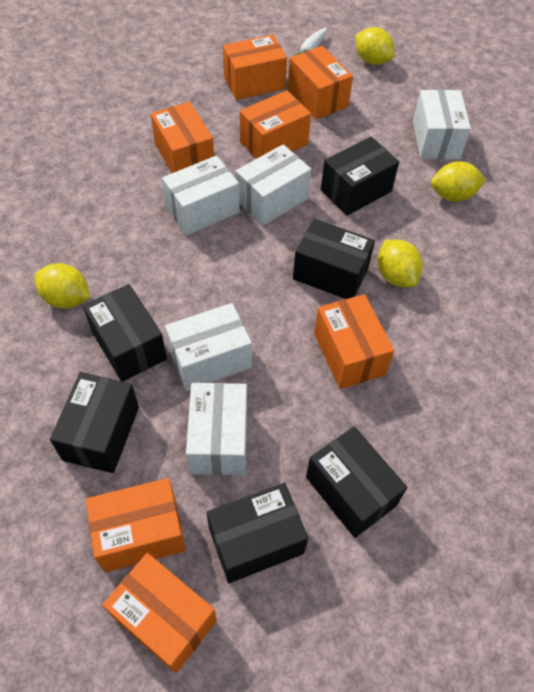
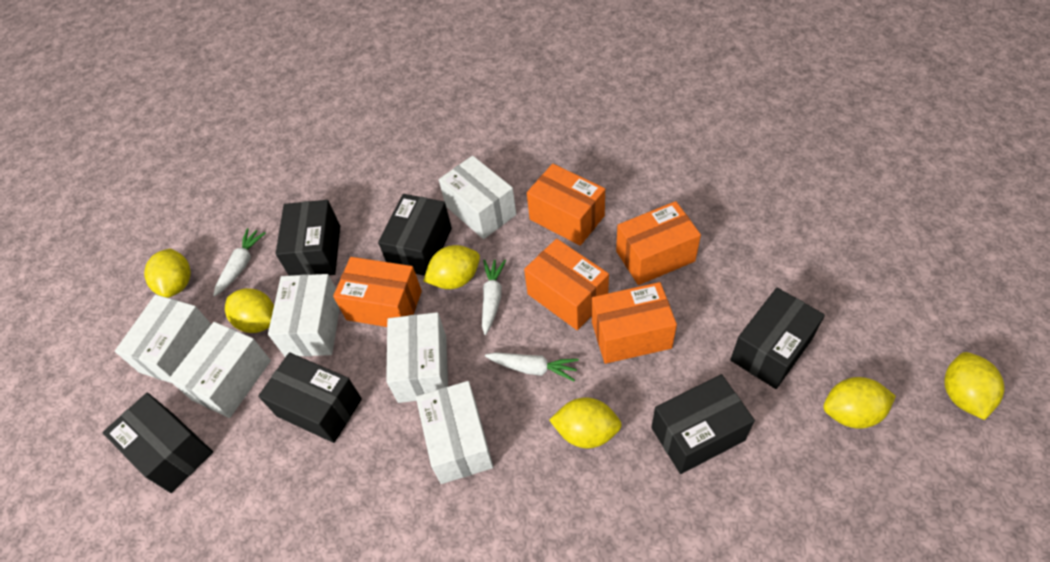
orange box: 7 -> 5
white box: 5 -> 6
white carrot: 1 -> 3
yellow lemon: 4 -> 6

